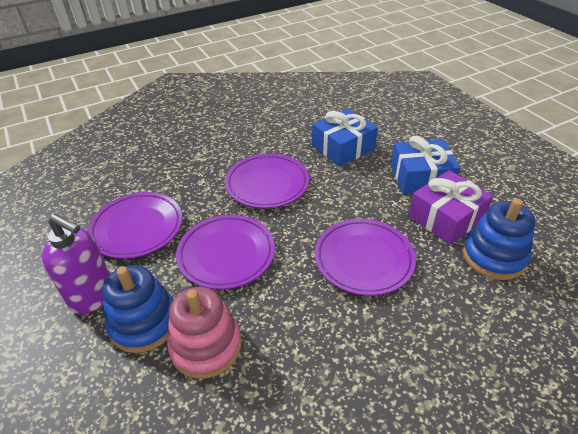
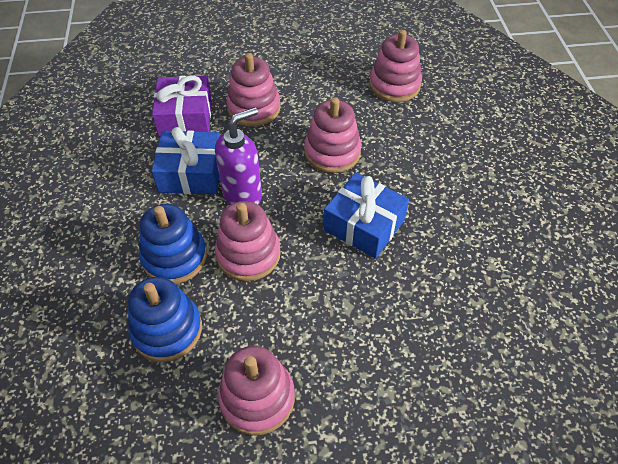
pink stacking toy: 1 -> 5
purple plate: 4 -> 0

